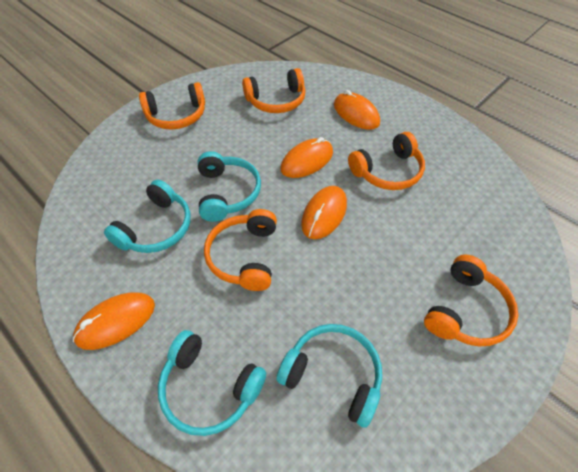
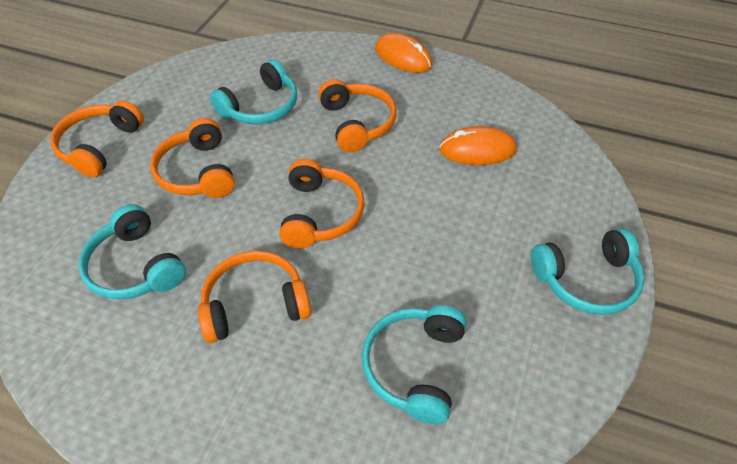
orange mouse: 4 -> 2

